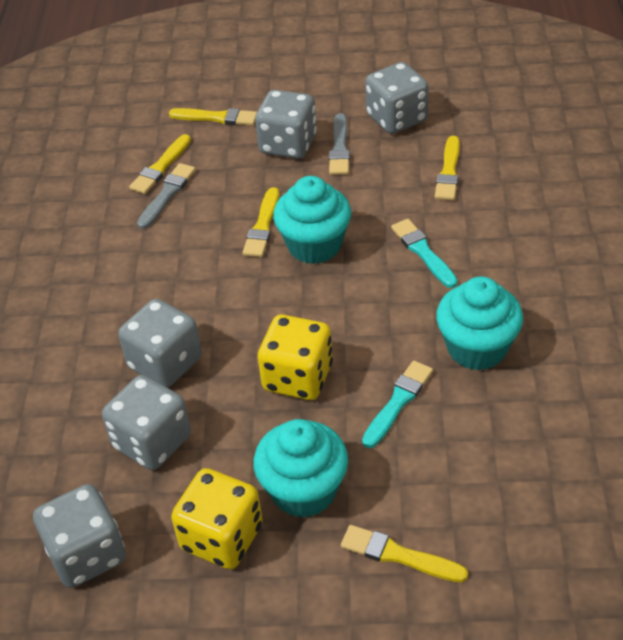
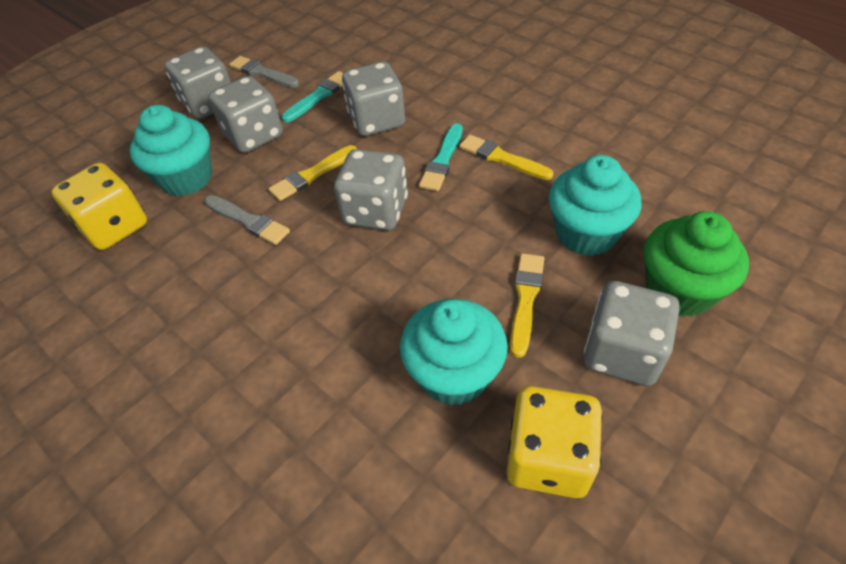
green cupcake: 0 -> 1
yellow brush: 5 -> 3

